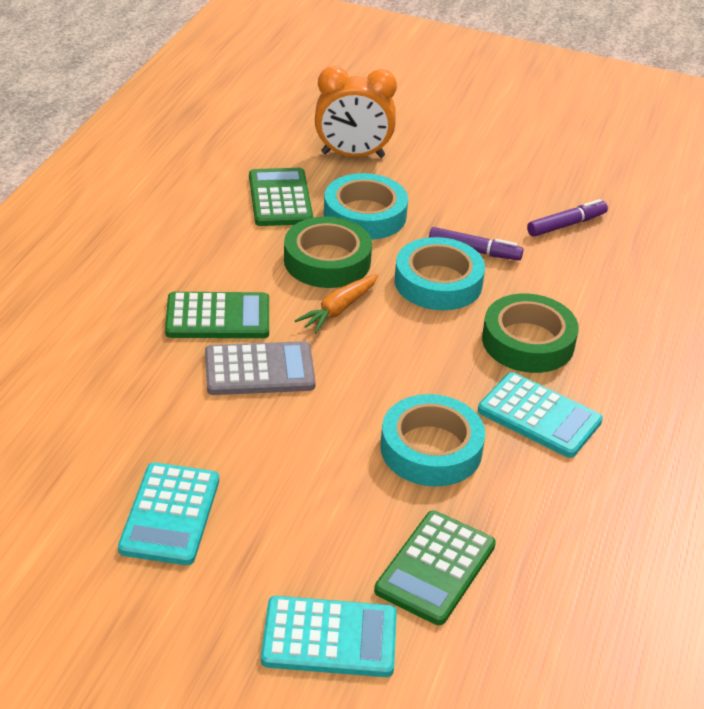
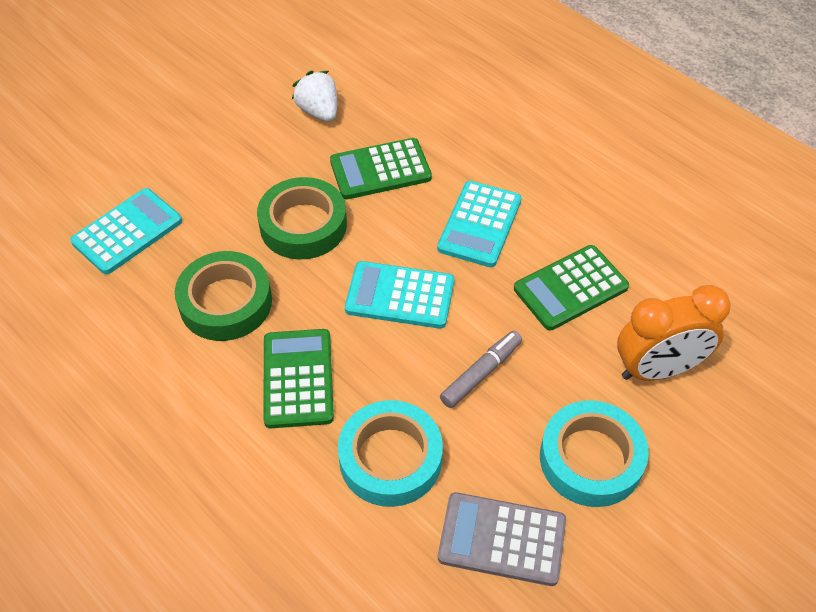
grey marker: 0 -> 1
orange carrot: 1 -> 0
purple marker: 2 -> 0
turquoise tape: 3 -> 2
white strawberry: 0 -> 1

